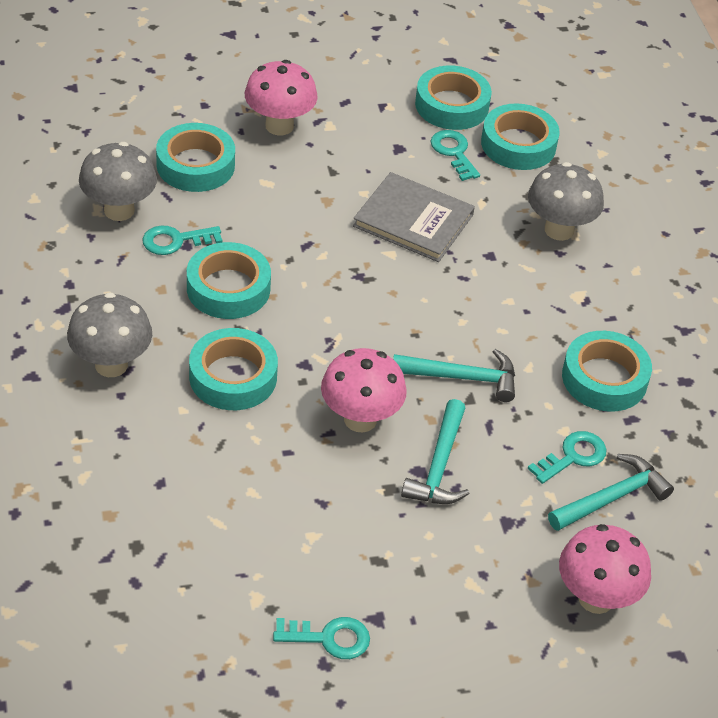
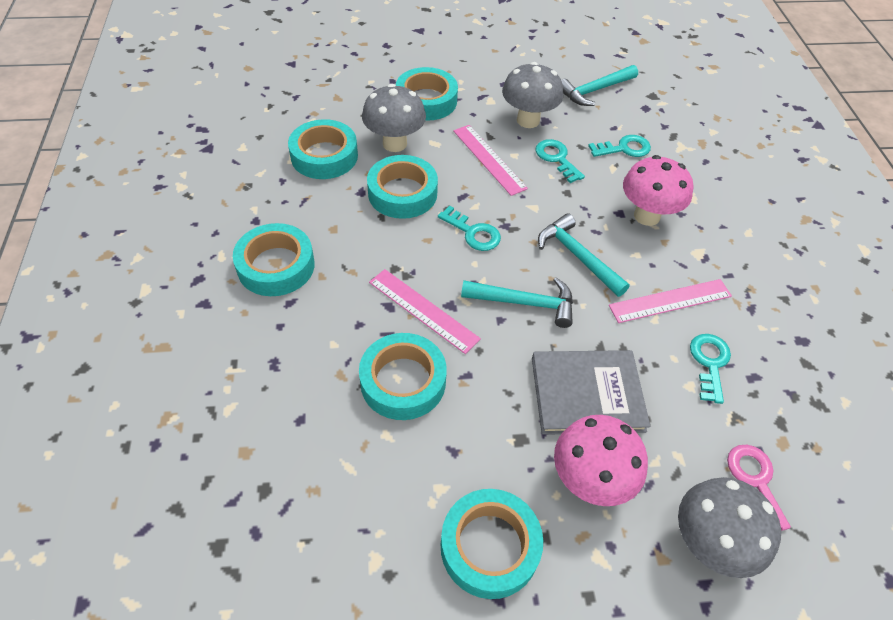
pink key: 0 -> 1
pink mushroom: 3 -> 2
pink ruler: 0 -> 3

